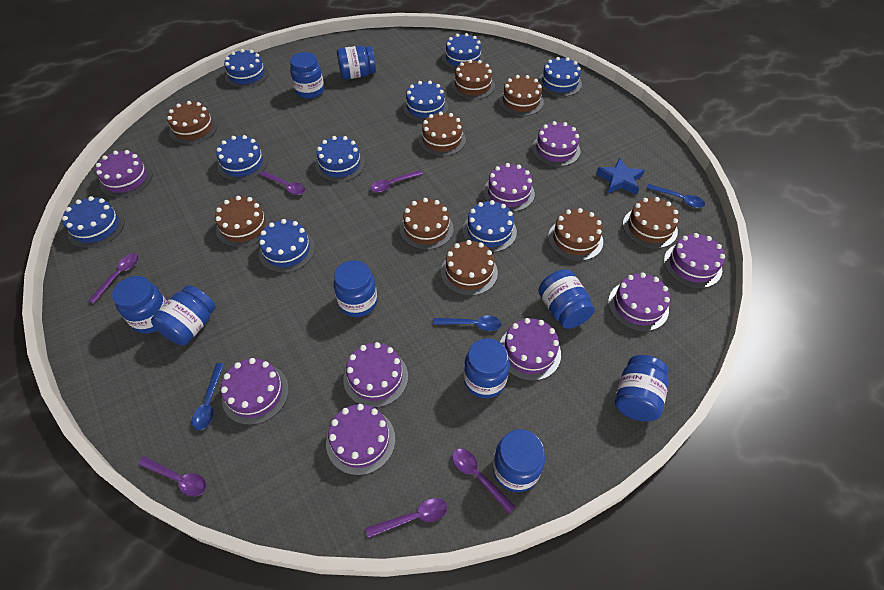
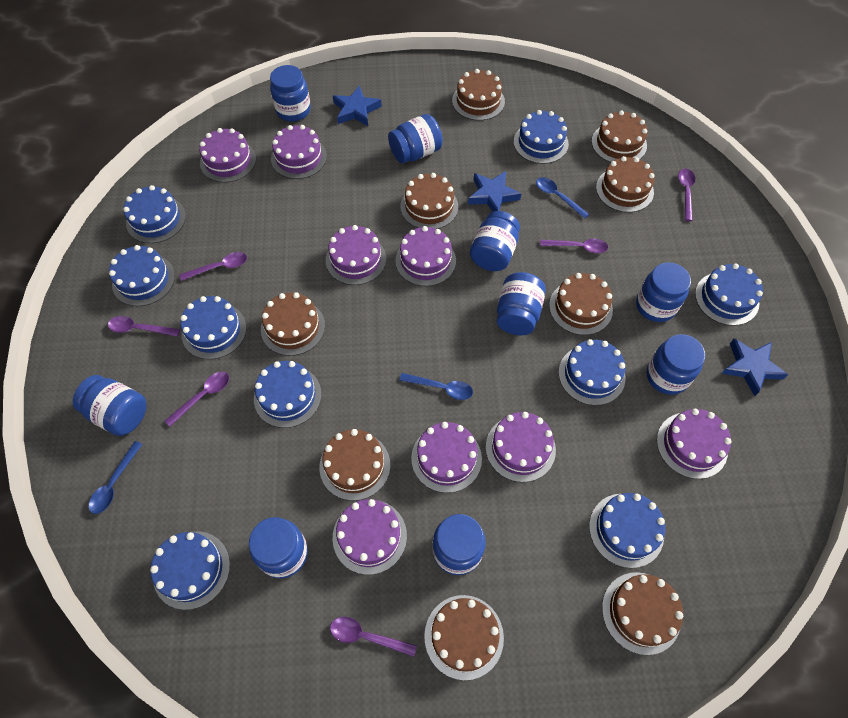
blue star: 1 -> 3
purple cake: 9 -> 8

